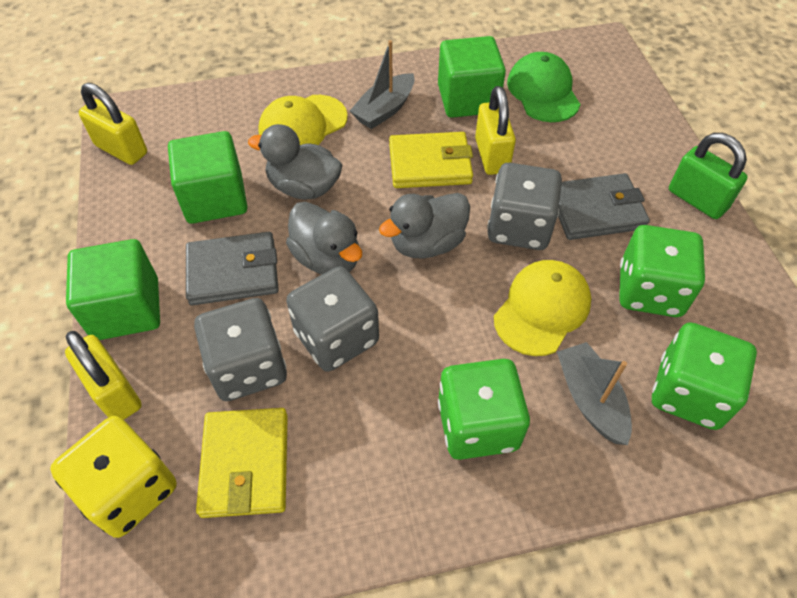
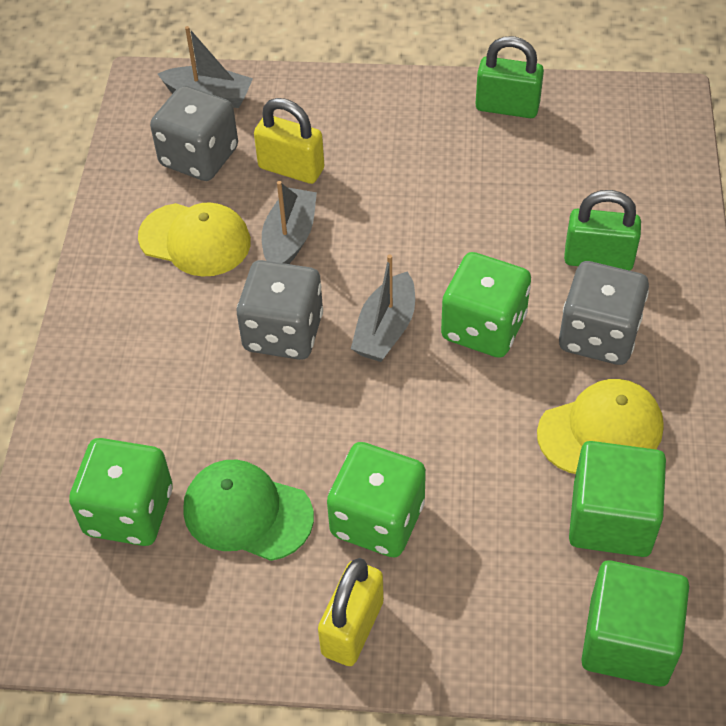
green cube: 3 -> 2
green padlock: 1 -> 2
grey boat: 2 -> 3
grey duck: 3 -> 0
grey wallet: 2 -> 0
yellow dice: 1 -> 0
yellow padlock: 3 -> 2
yellow wallet: 2 -> 0

